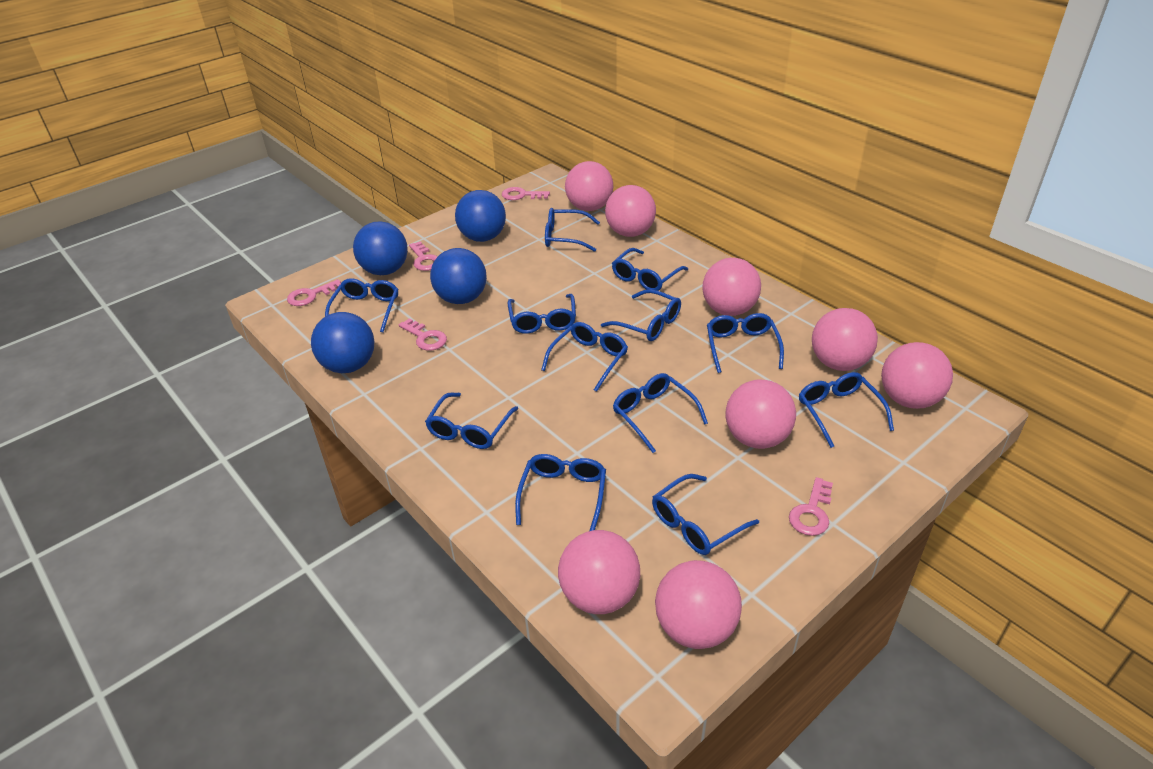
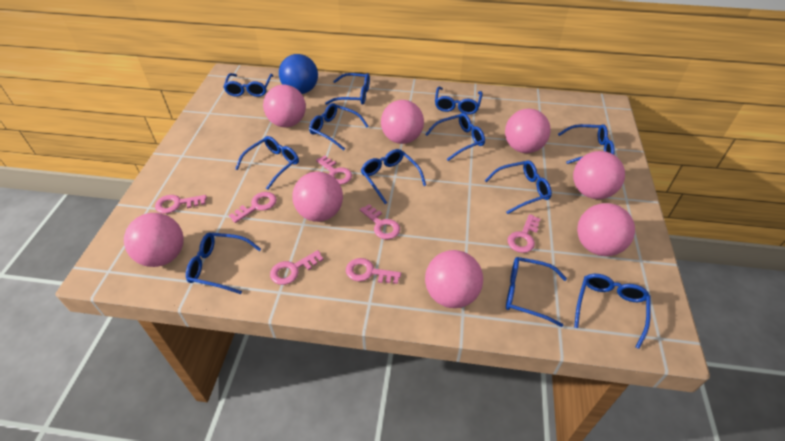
blue ball: 4 -> 1
pink key: 5 -> 7

